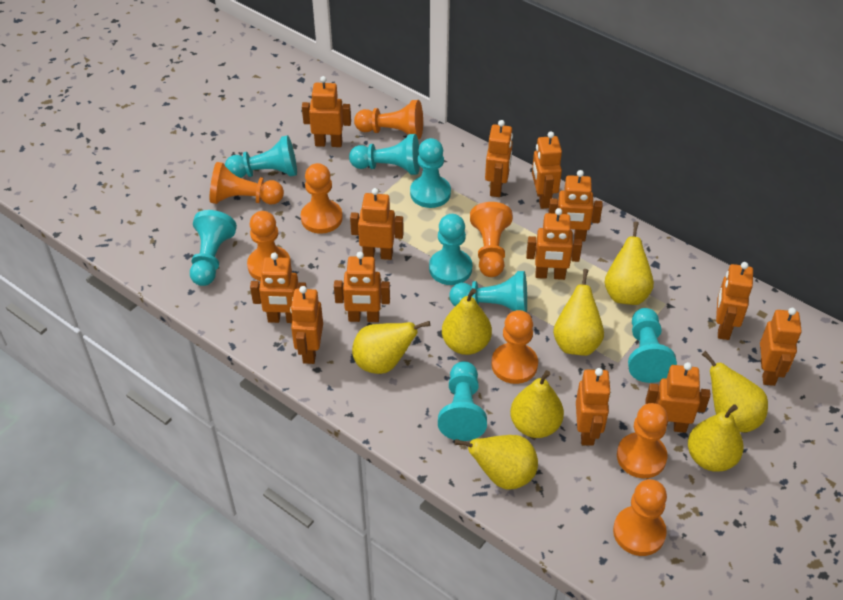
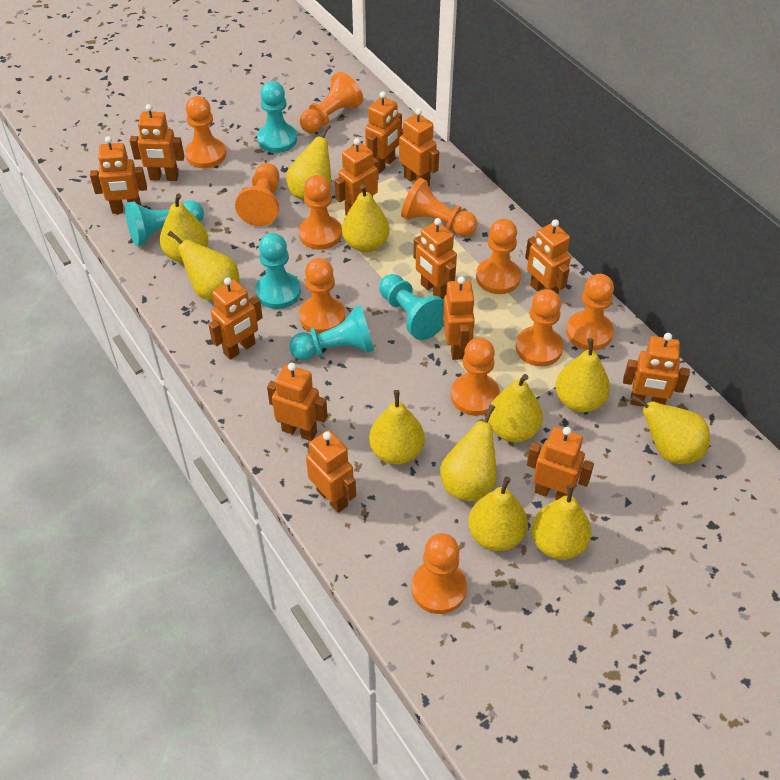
orange pawn: 8 -> 11
turquoise pawn: 8 -> 5
yellow pear: 8 -> 11

